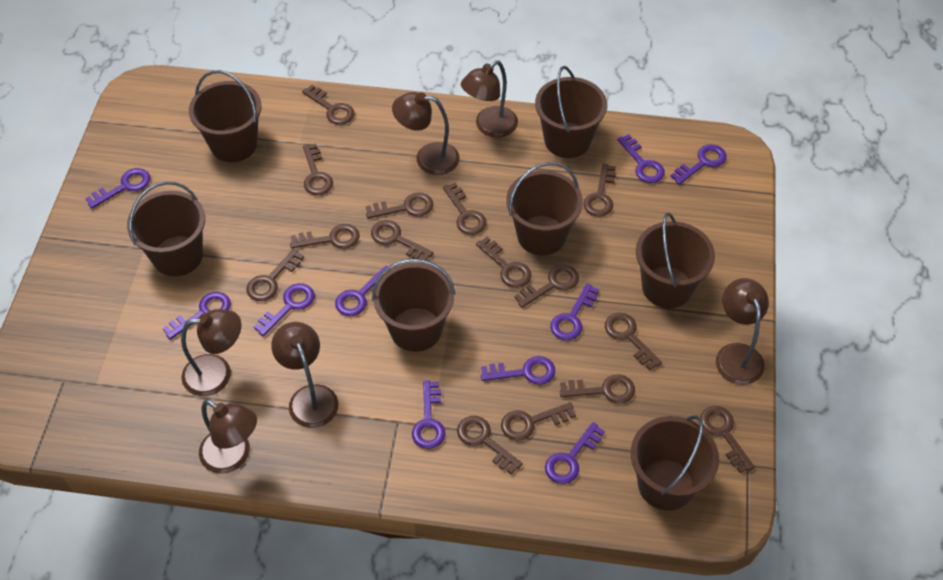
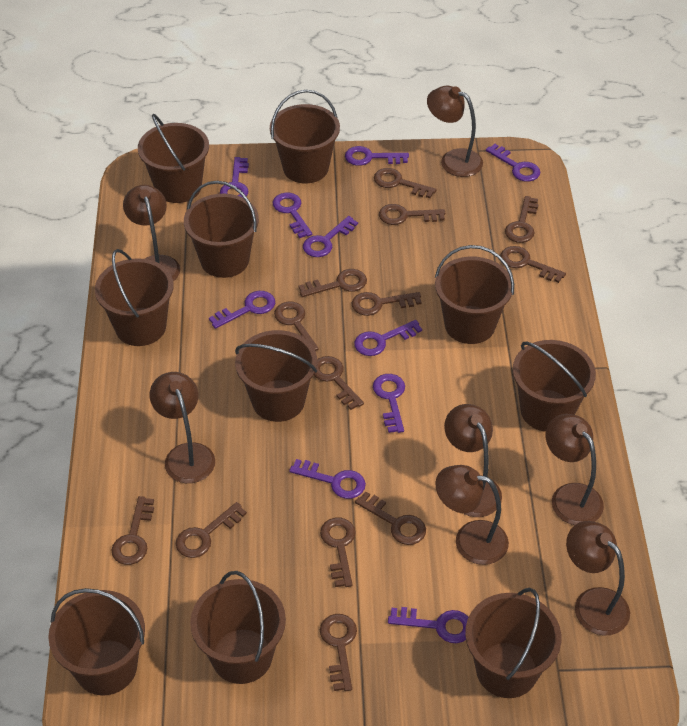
brown bucket: 7 -> 10
brown key: 15 -> 13
brown lamp: 6 -> 7

